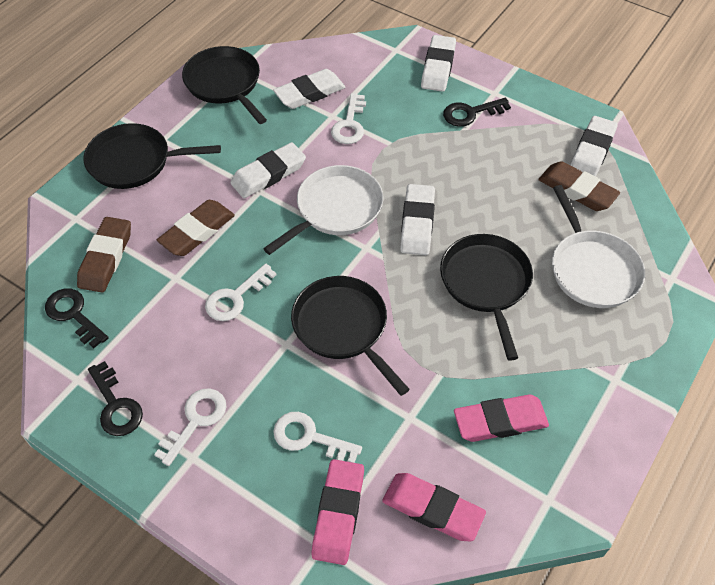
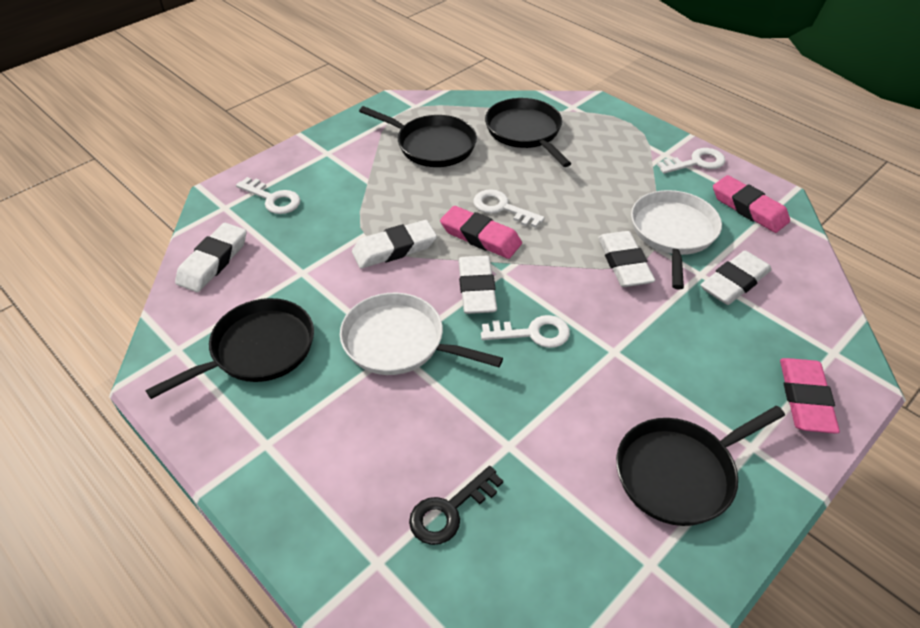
black key: 3 -> 1
brown eraser: 3 -> 0

